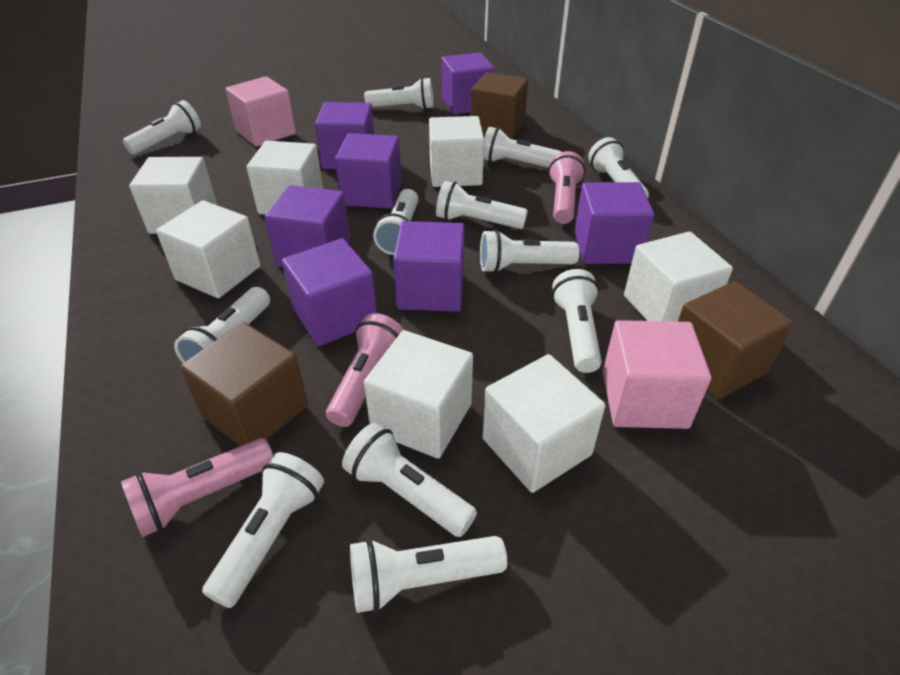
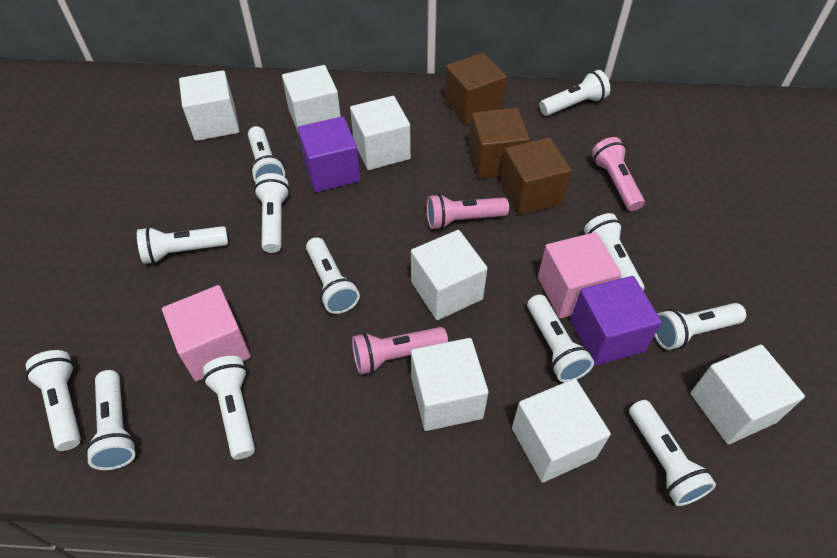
purple cube: 7 -> 2

